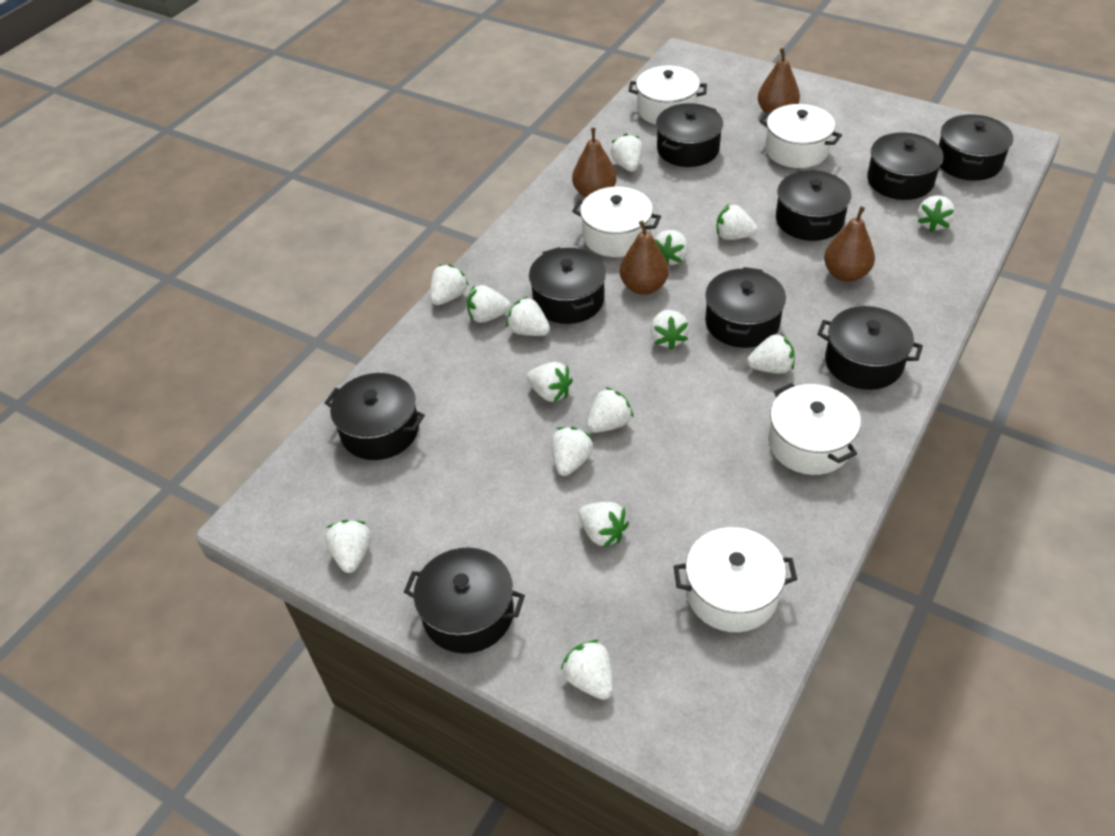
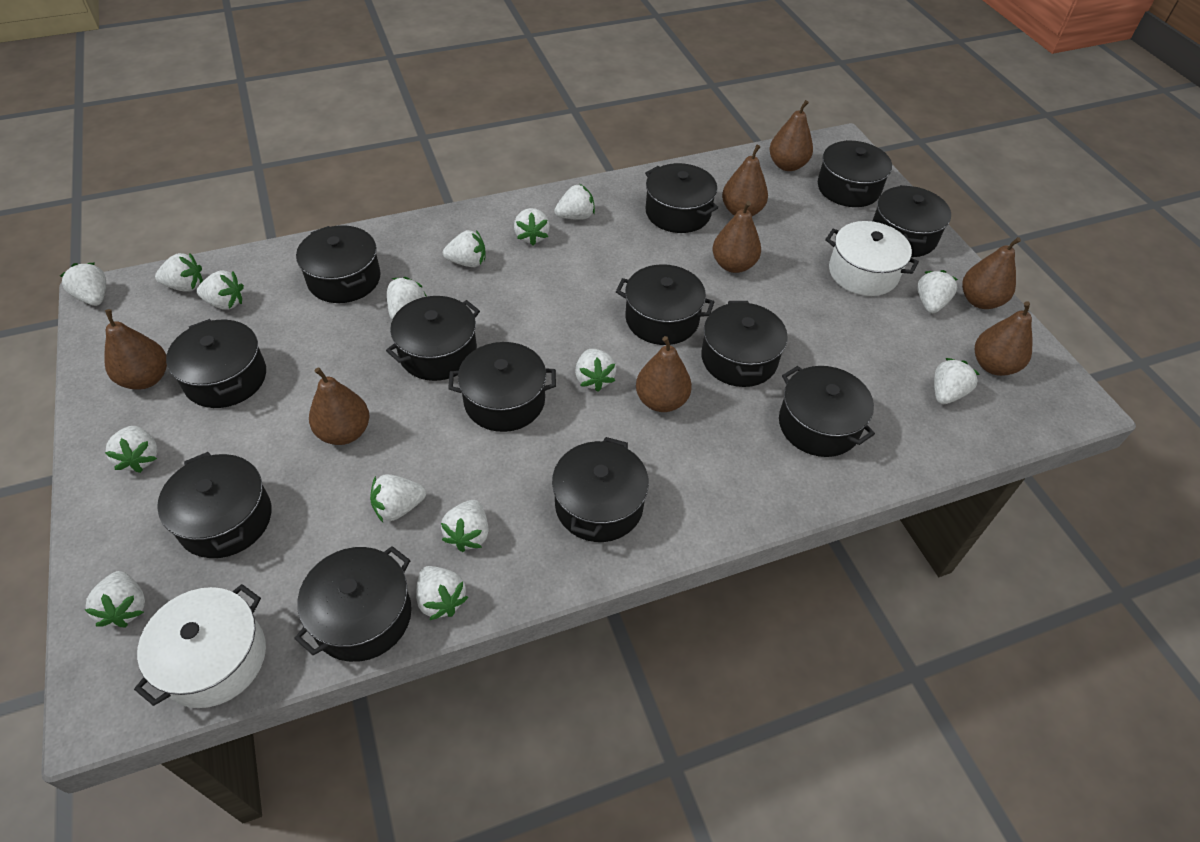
black pot: 9 -> 13
brown pear: 4 -> 8
white pot: 5 -> 2

